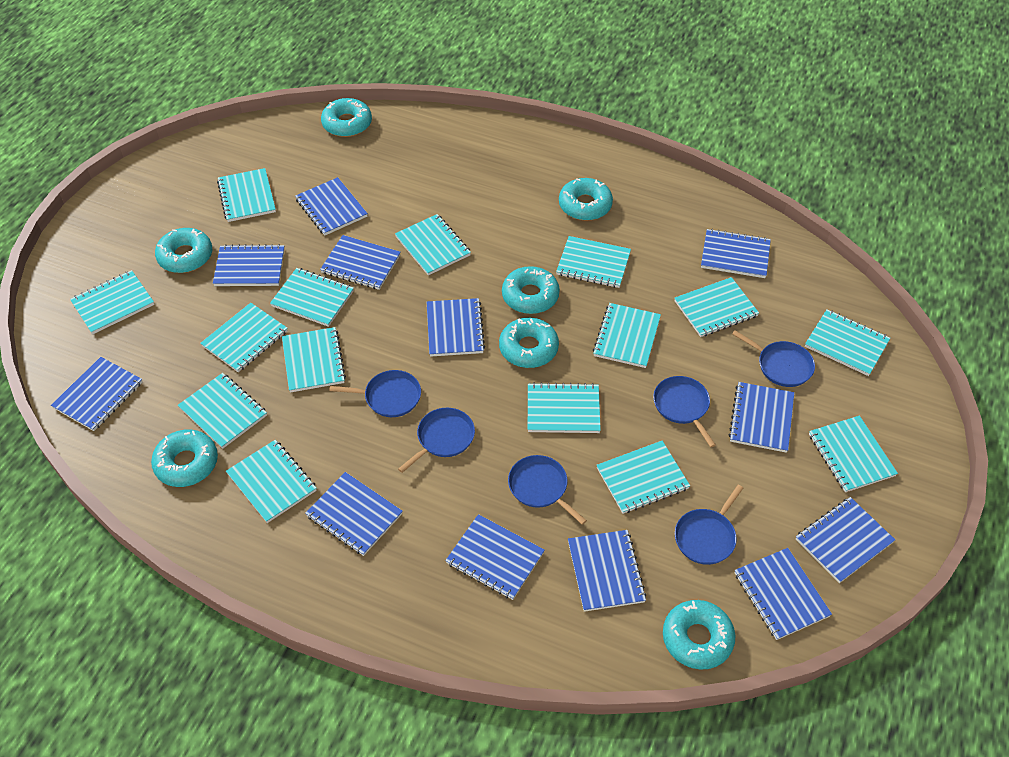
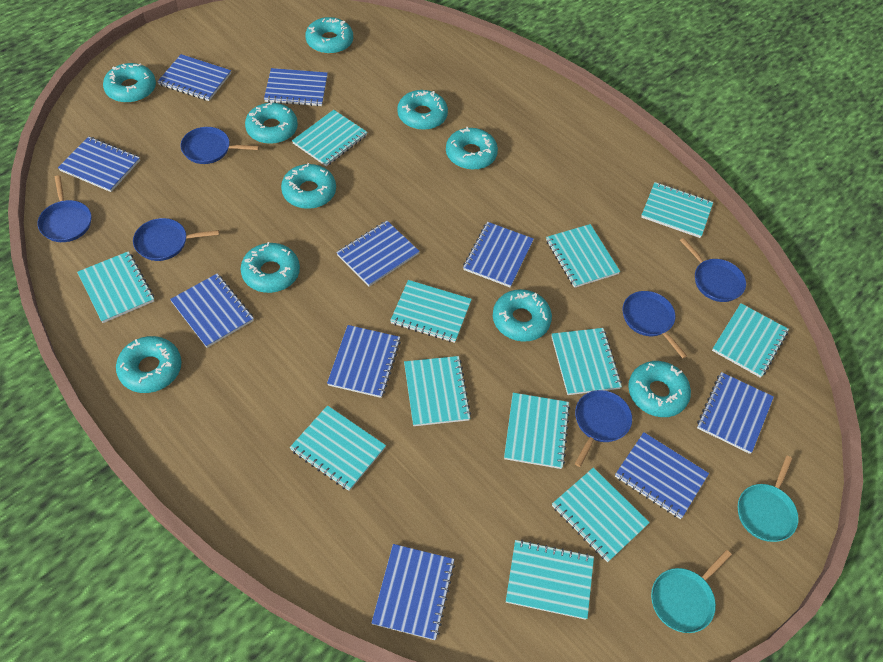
blue notebook: 12 -> 10
turquoise donut: 7 -> 10
turquoise notebook: 15 -> 12
turquoise pan: 0 -> 2

